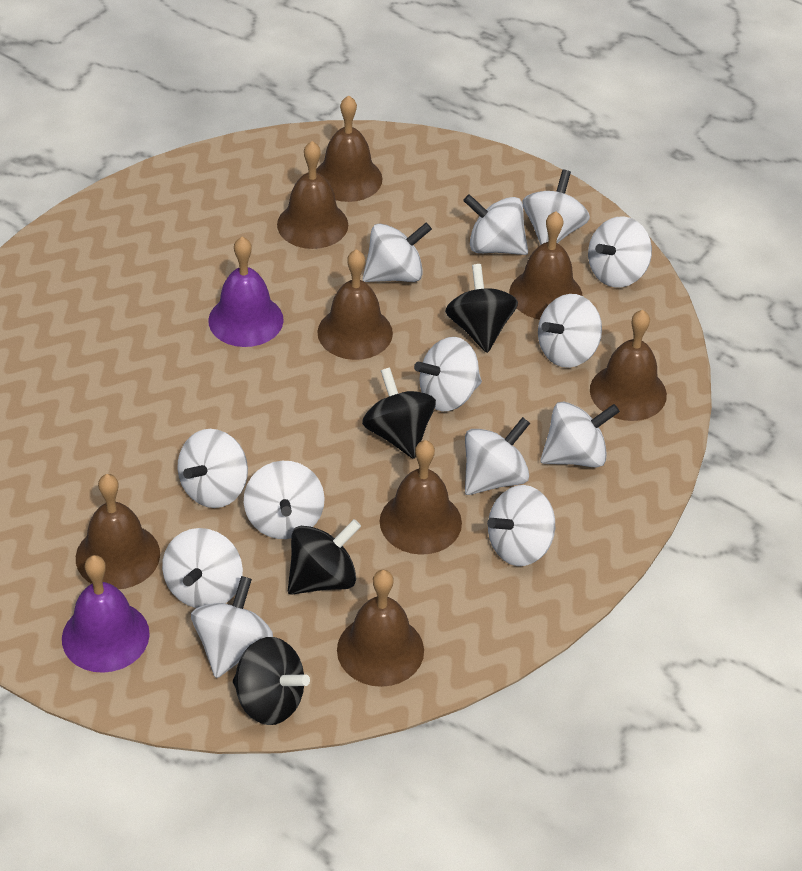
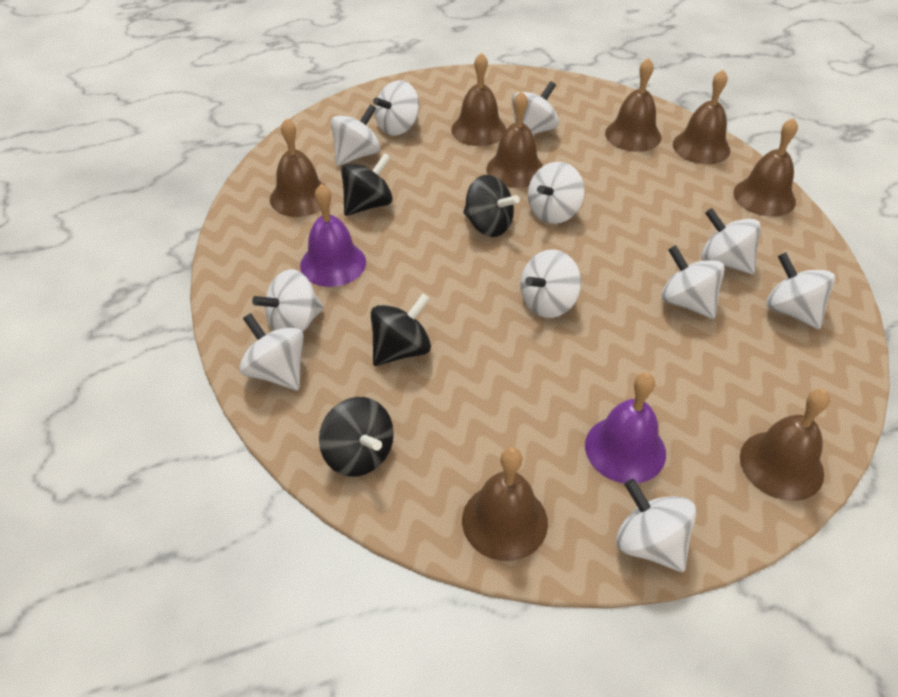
white spinning top: 13 -> 11

